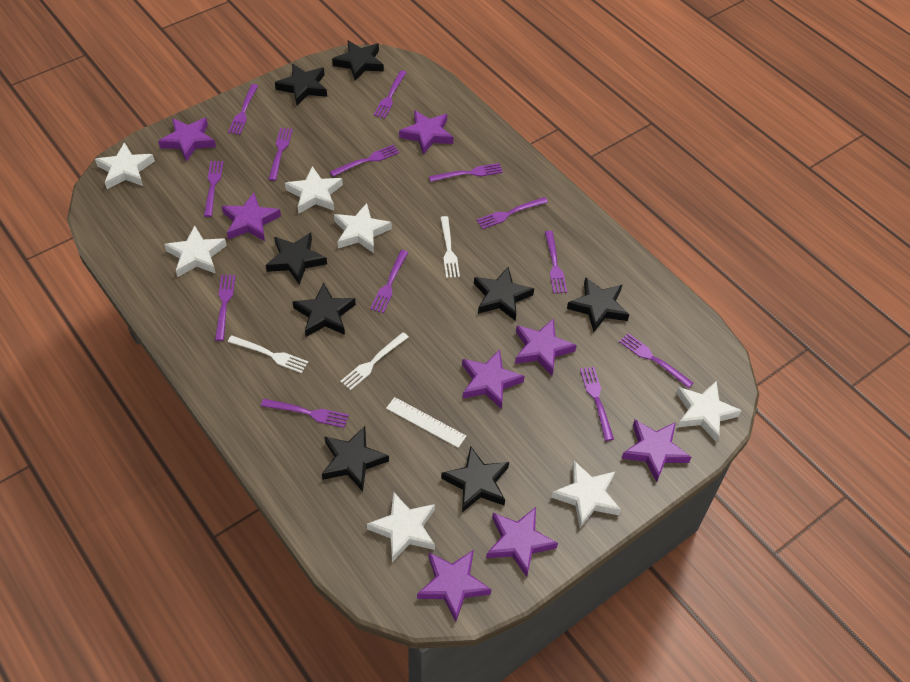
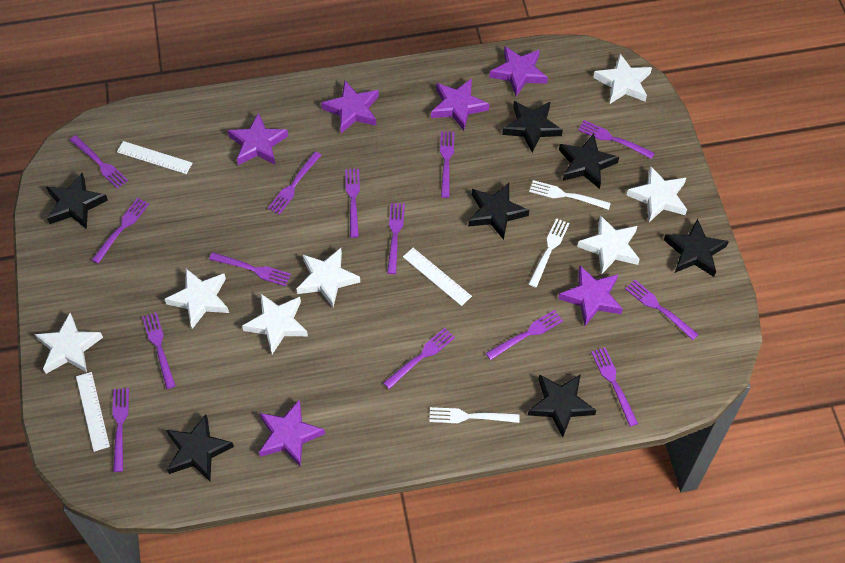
black star: 8 -> 7
purple fork: 13 -> 14
purple star: 8 -> 6
white ruler: 1 -> 3

